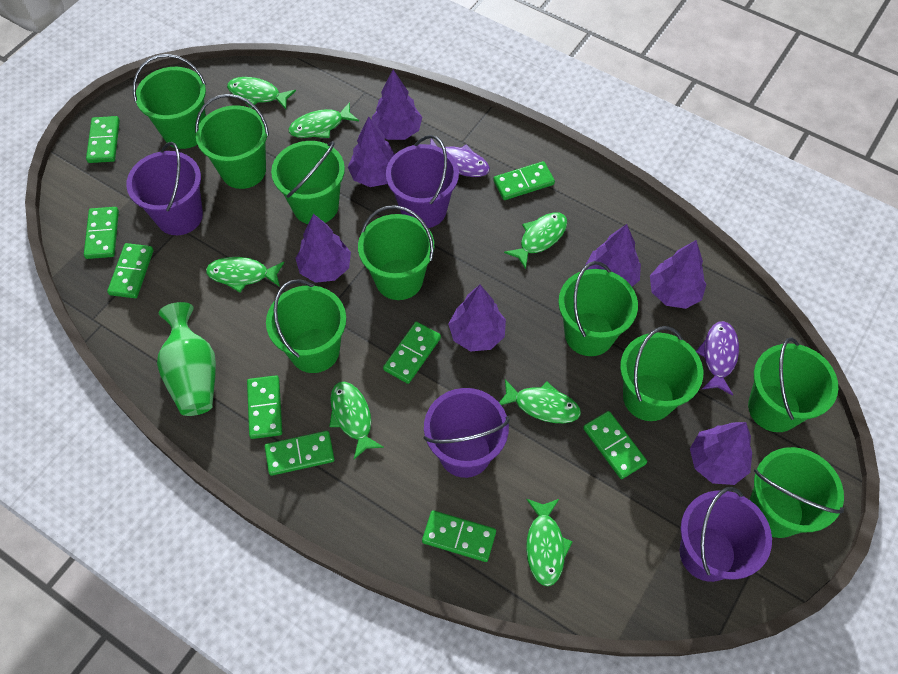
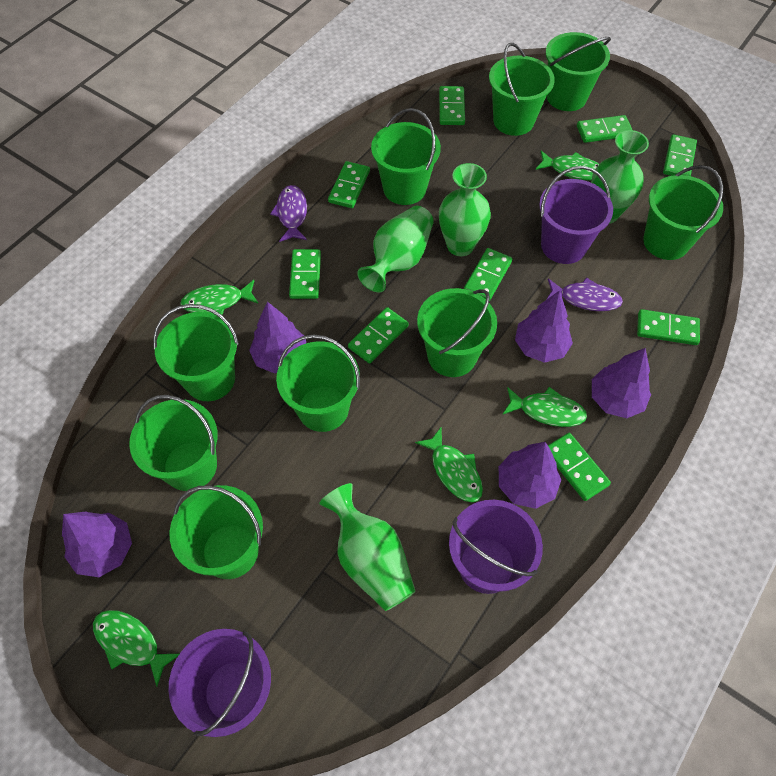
green fish: 7 -> 5
green vase: 1 -> 4
purple bucket: 4 -> 3
purple tree: 7 -> 5

